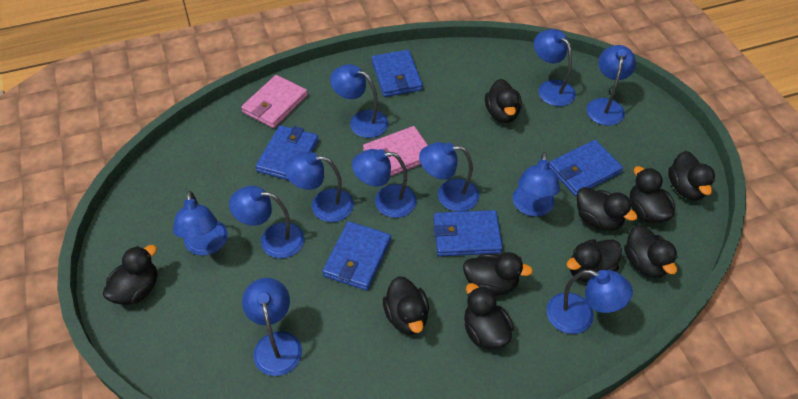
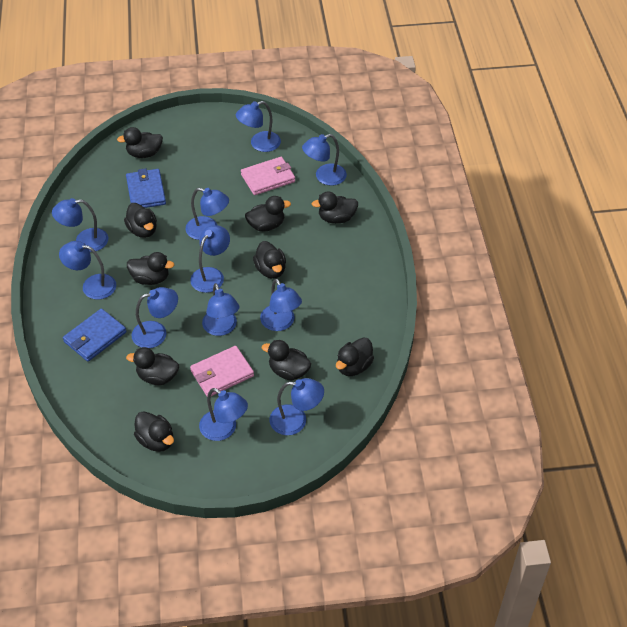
blue wallet: 5 -> 2

